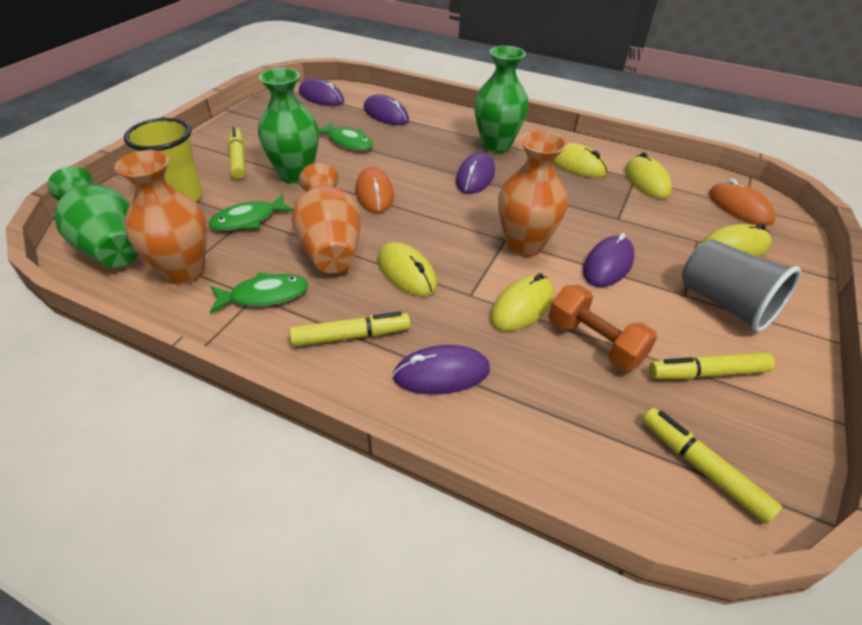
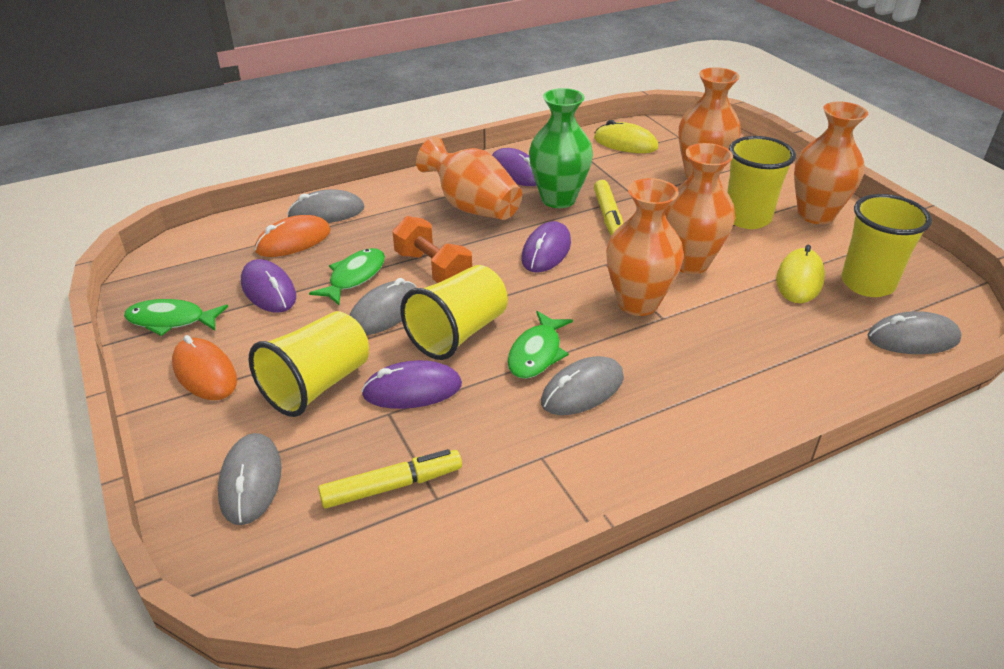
green vase: 3 -> 1
grey cup: 1 -> 0
grey mouse: 0 -> 5
orange vase: 3 -> 5
purple mouse: 5 -> 4
yellow cup: 1 -> 4
yellow marker: 4 -> 2
yellow mouse: 5 -> 2

